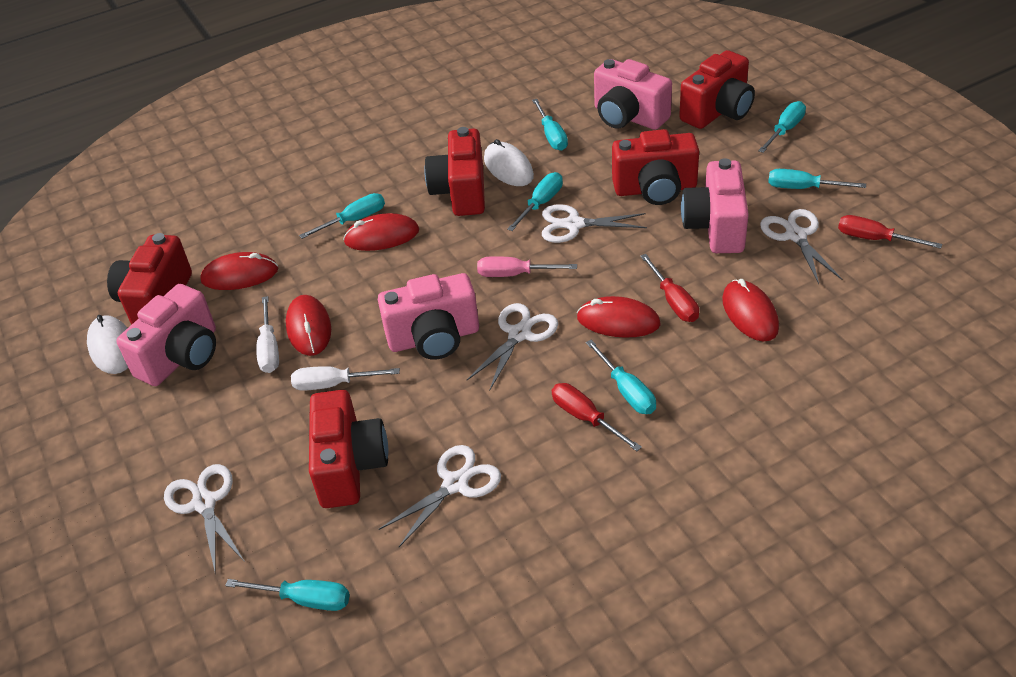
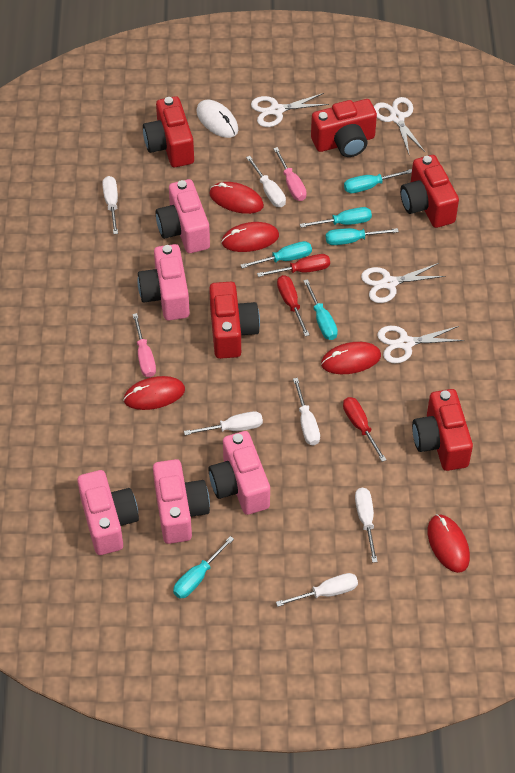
pink camera: 4 -> 5
pink screwdriver: 1 -> 2
turquoise screwdriver: 7 -> 6
white mouse: 2 -> 1
white scissors: 5 -> 4
white screwdriver: 2 -> 6

